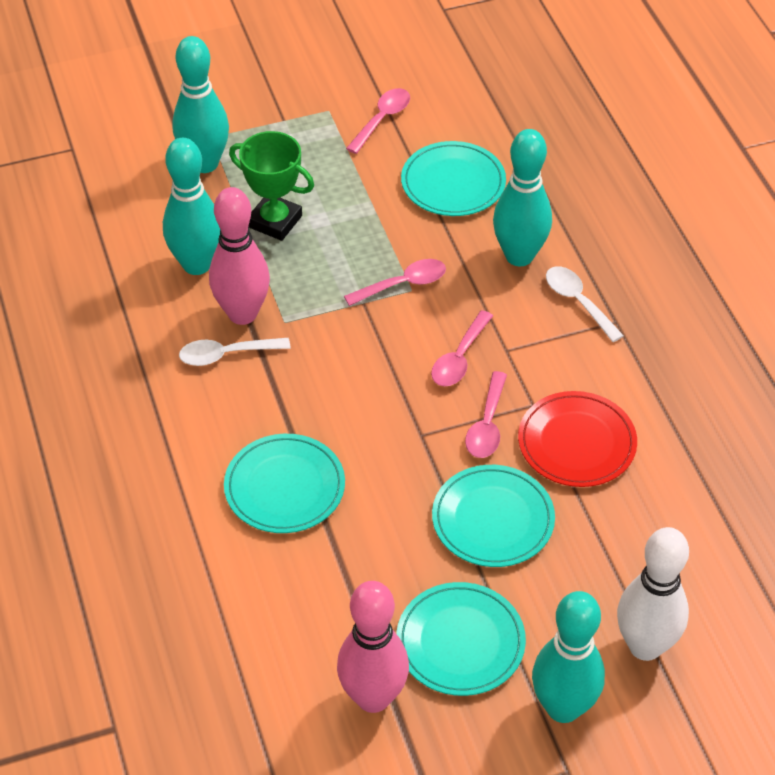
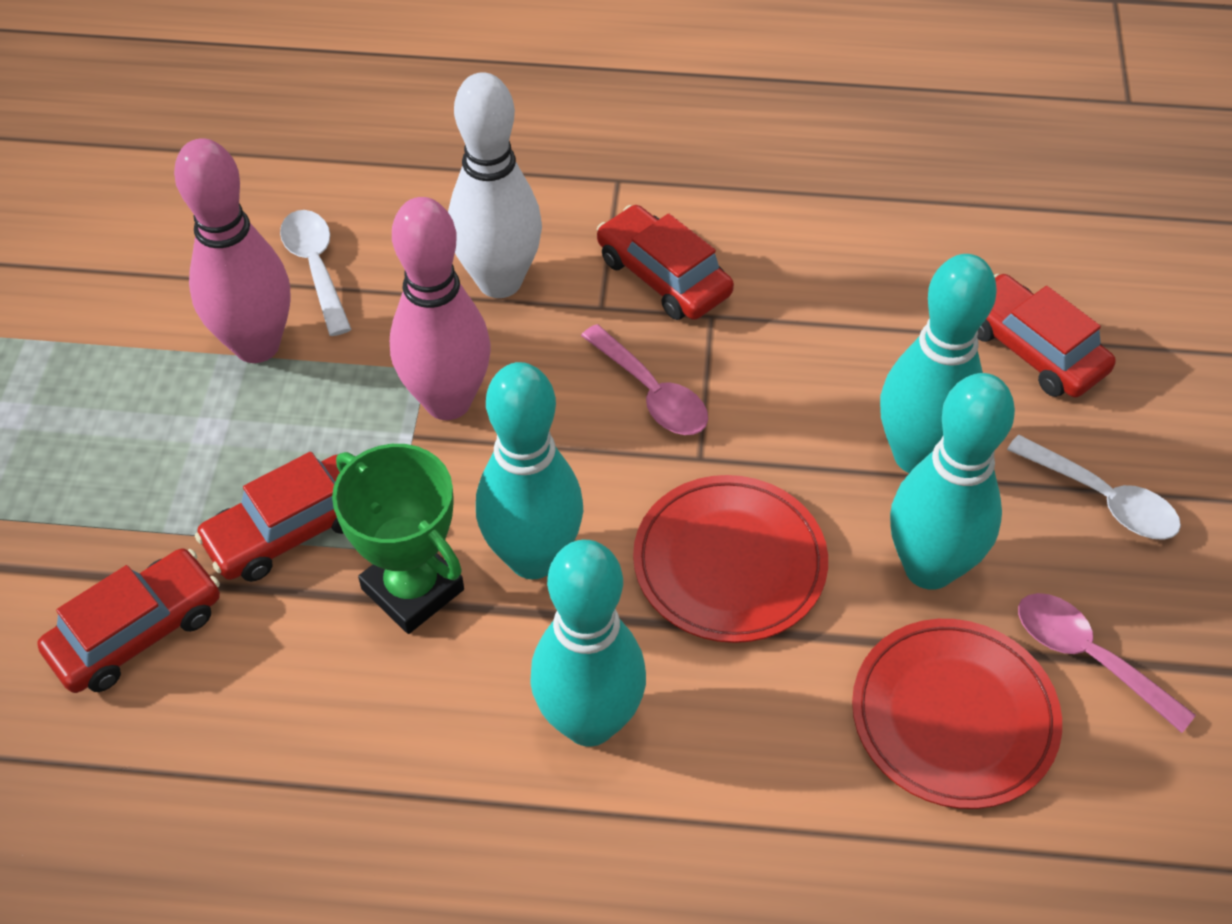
pink spoon: 4 -> 2
red car: 0 -> 4
red plate: 1 -> 2
turquoise plate: 4 -> 0

